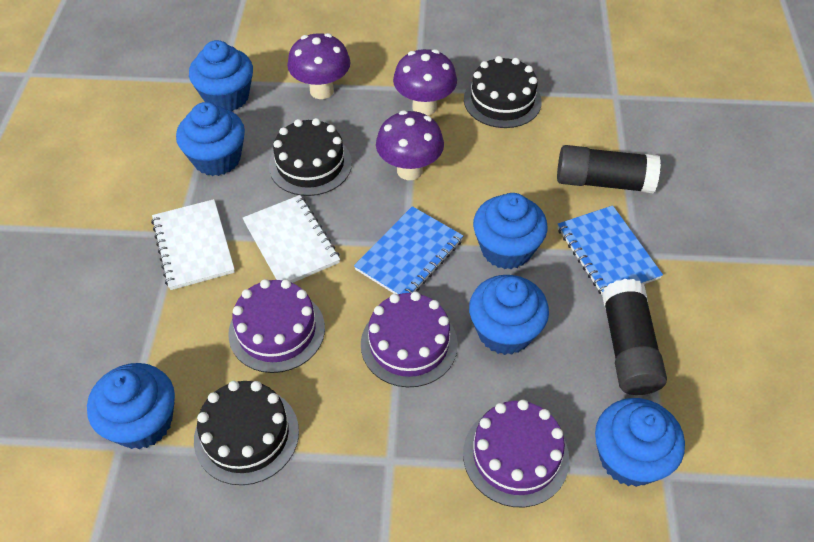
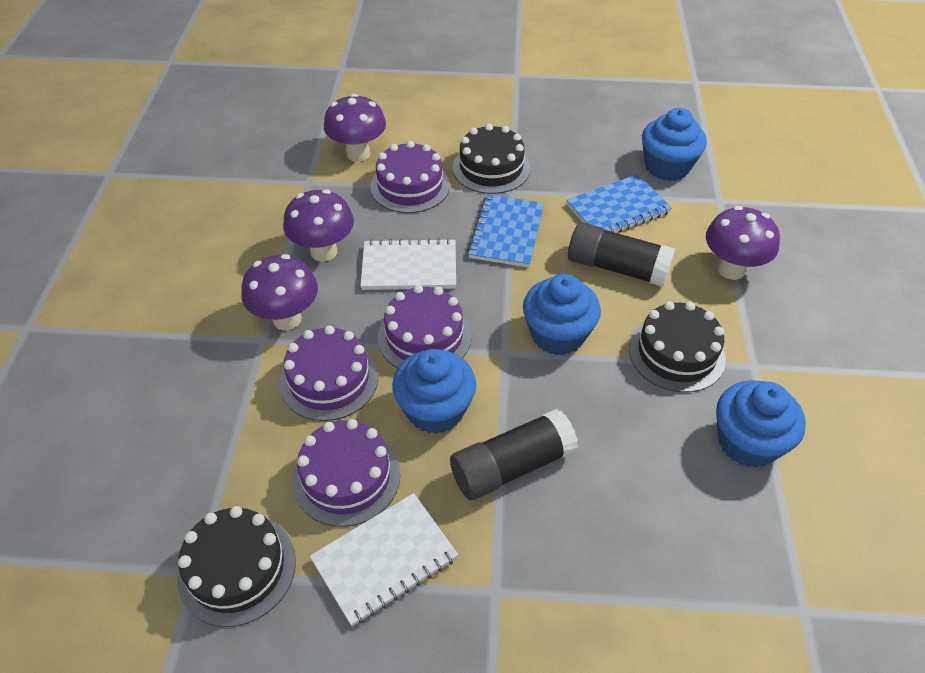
blue cupcake: 6 -> 4
purple cake: 3 -> 4
purple mushroom: 3 -> 4

